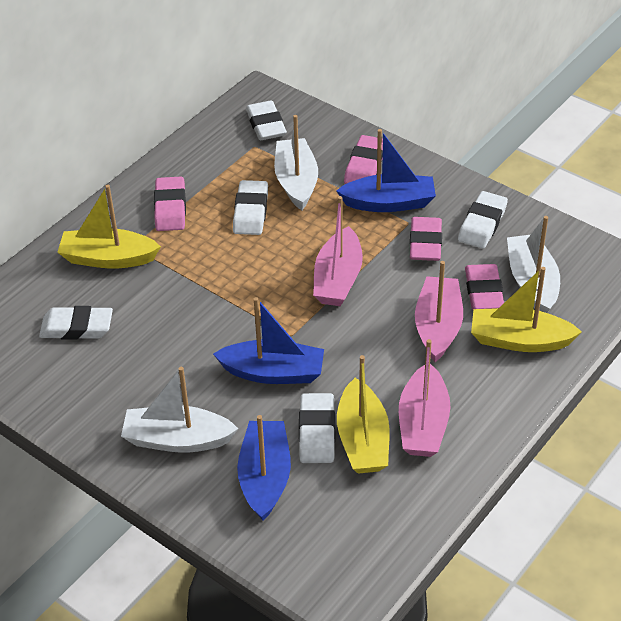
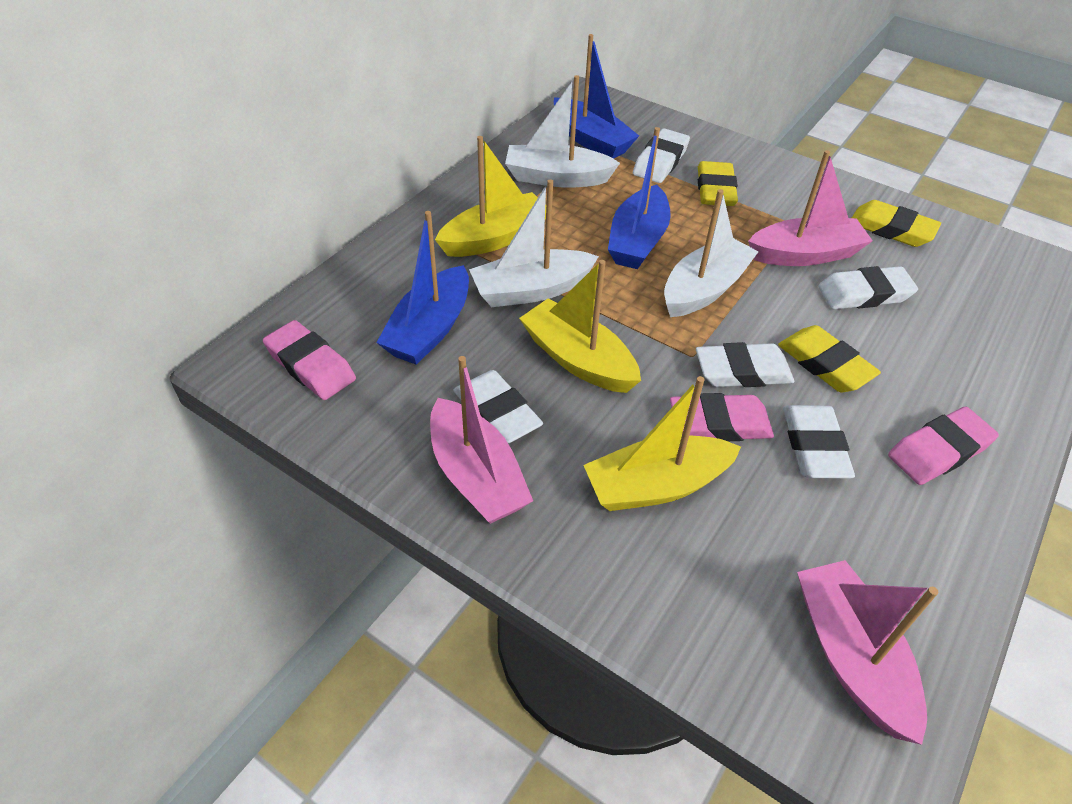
pink eraser: 4 -> 3
yellow eraser: 0 -> 3

